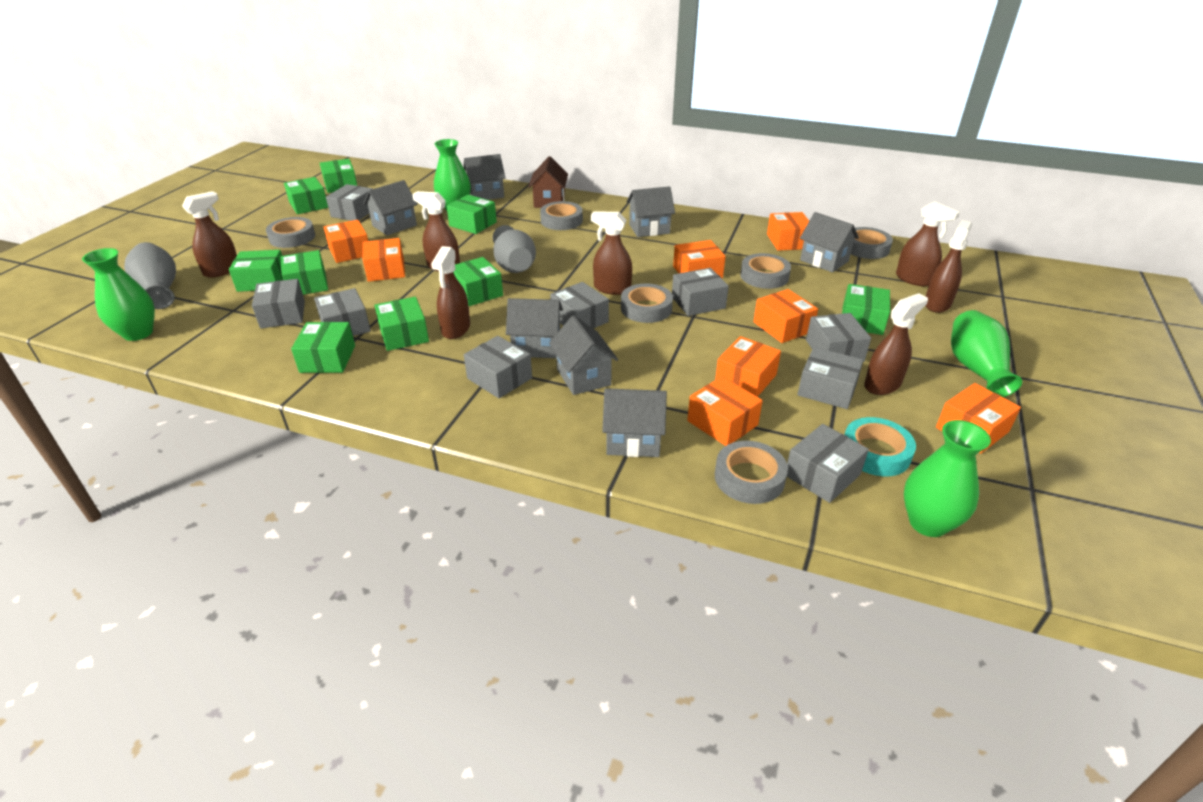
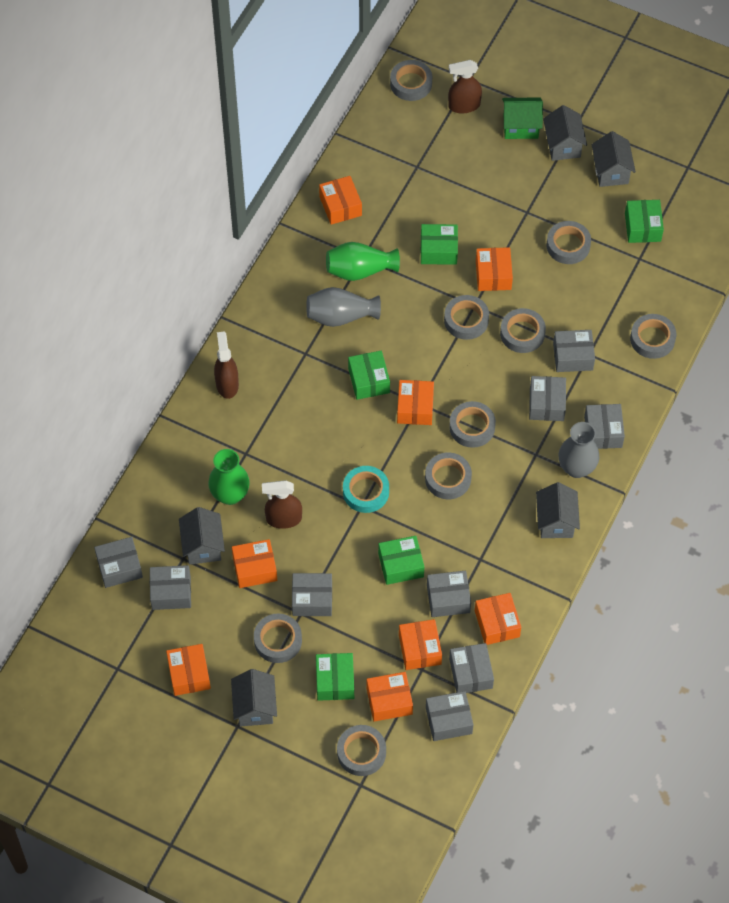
brown house: 1 -> 0
brown spray bottle: 7 -> 3
green box: 9 -> 5
green house: 0 -> 1
green vase: 4 -> 2
grey house: 7 -> 5
grey tape: 6 -> 9

